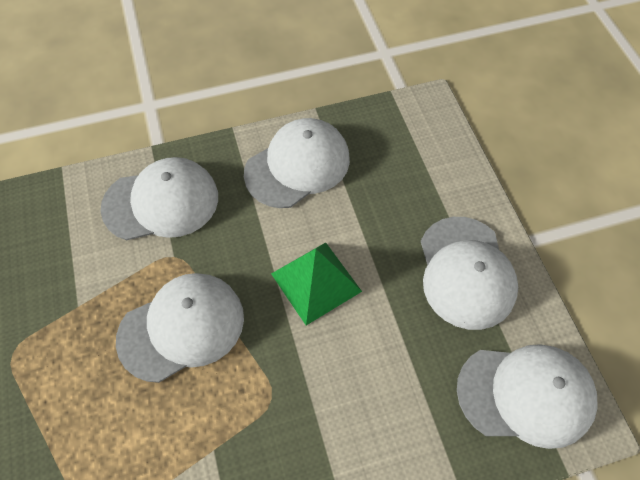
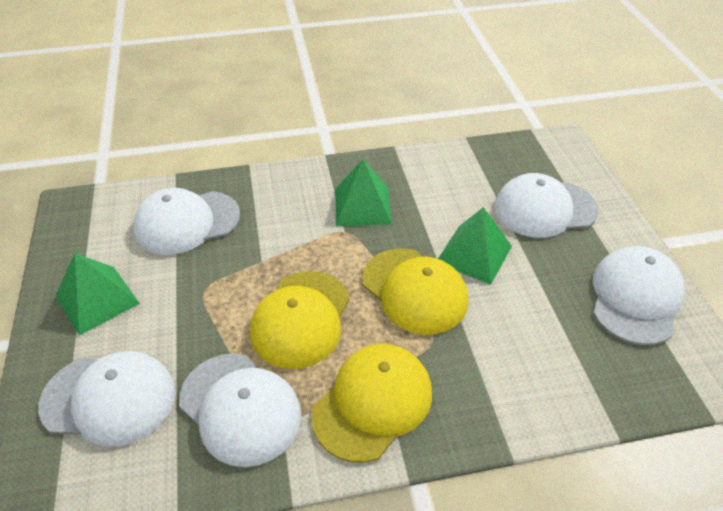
green pyramid: 1 -> 3
yellow cap: 0 -> 3

